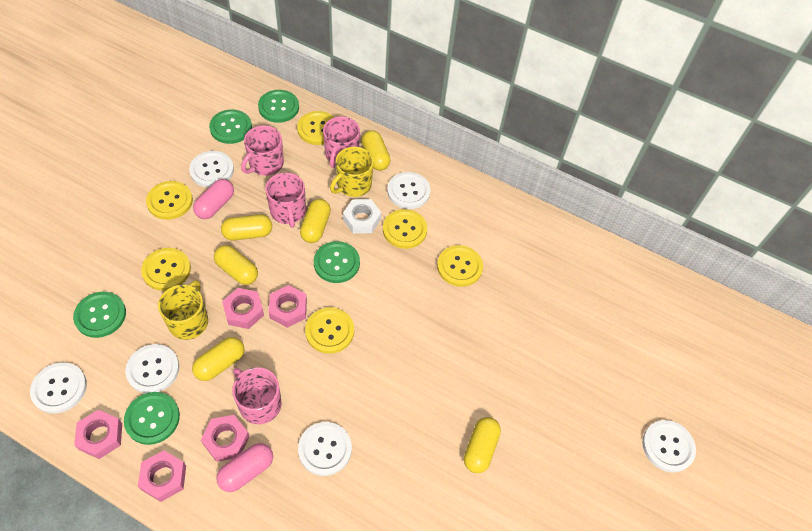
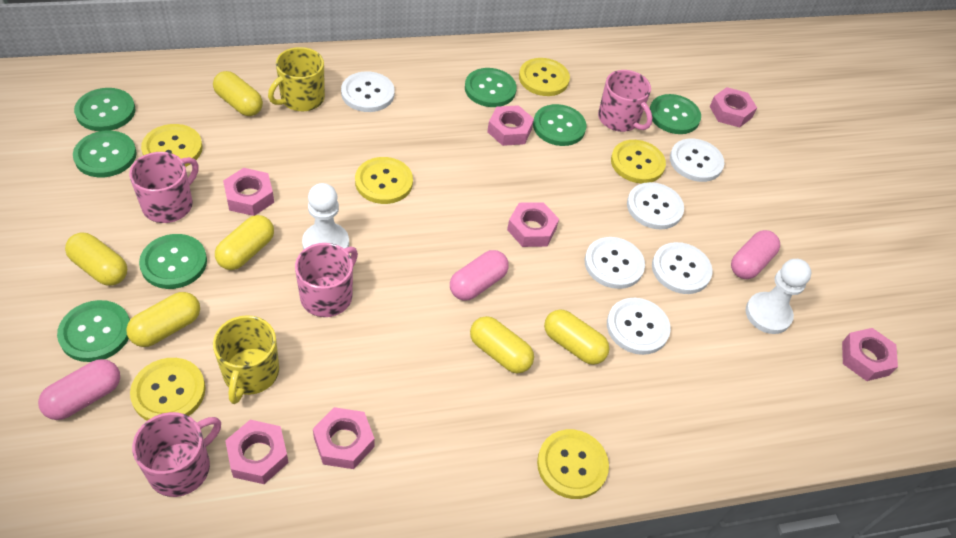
green button: 5 -> 7
pink capsule: 2 -> 3
pink nut: 5 -> 7
white nut: 1 -> 0
white pawn: 0 -> 2

